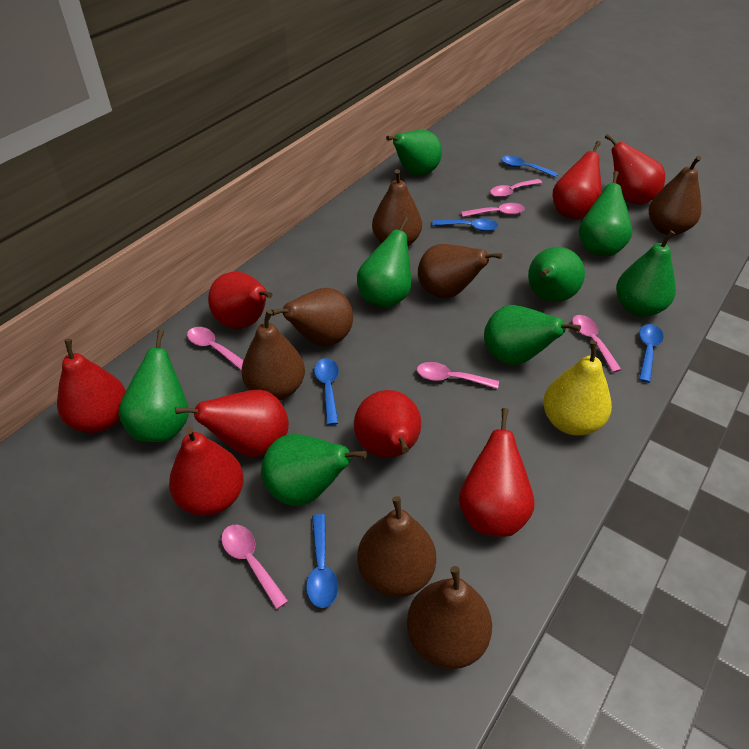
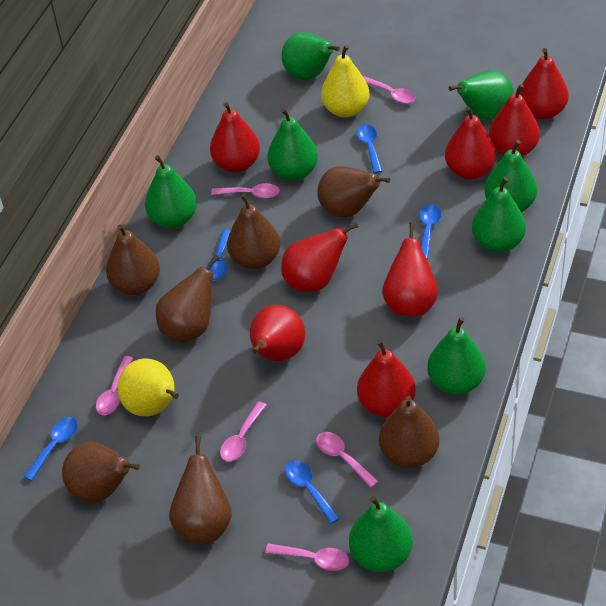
yellow pear: 1 -> 2

